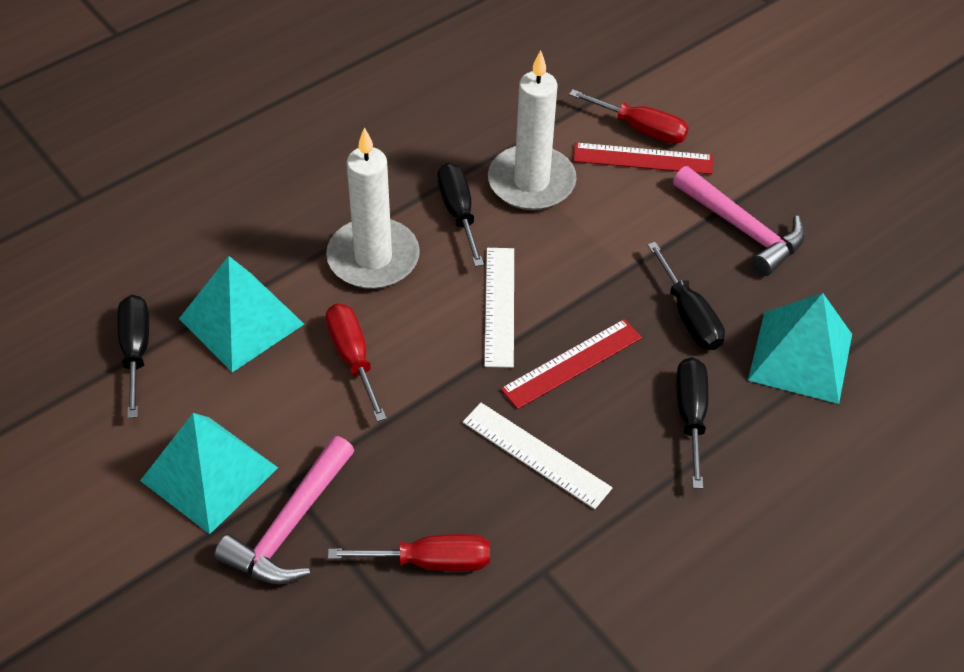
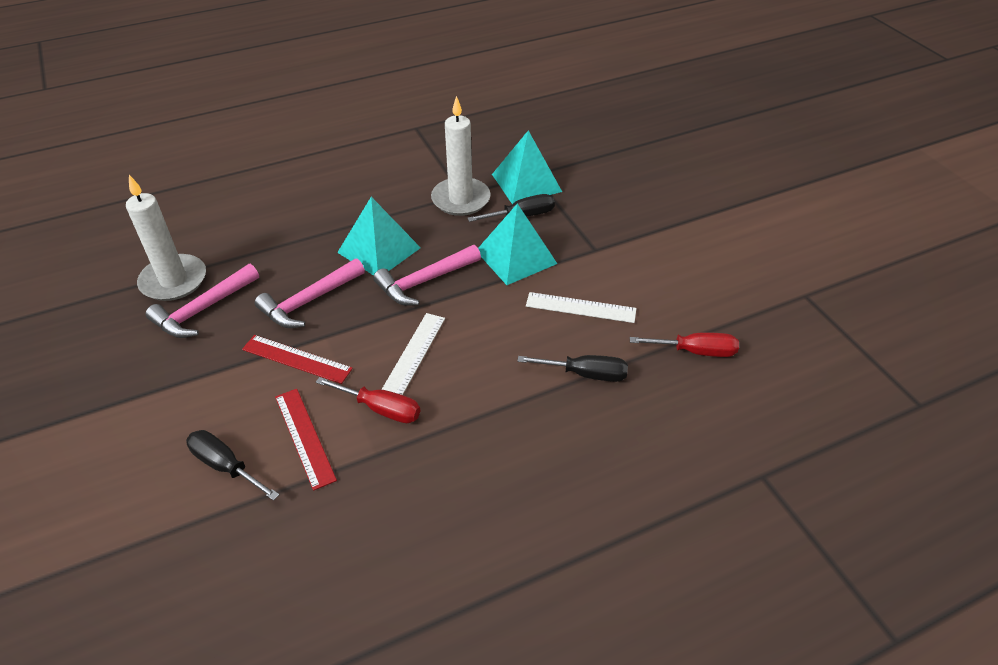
black screwdriver: 4 -> 3
pink hammer: 2 -> 3
red screwdriver: 3 -> 2

